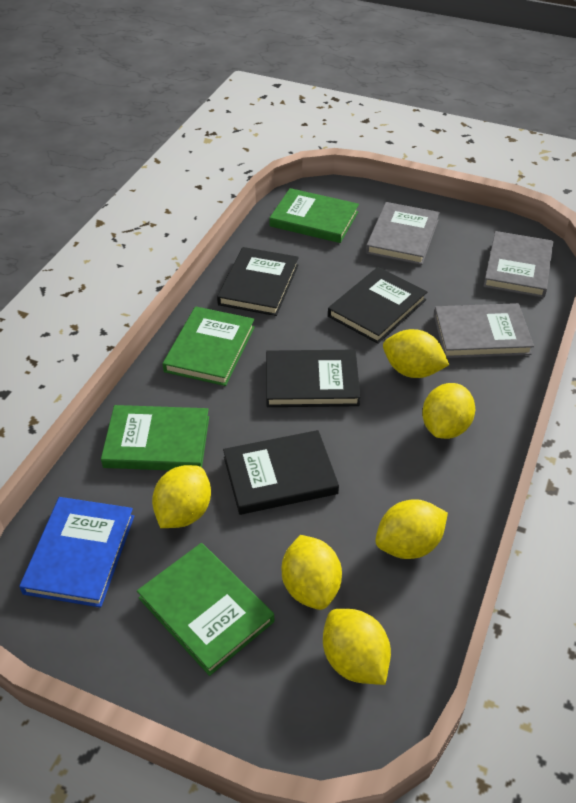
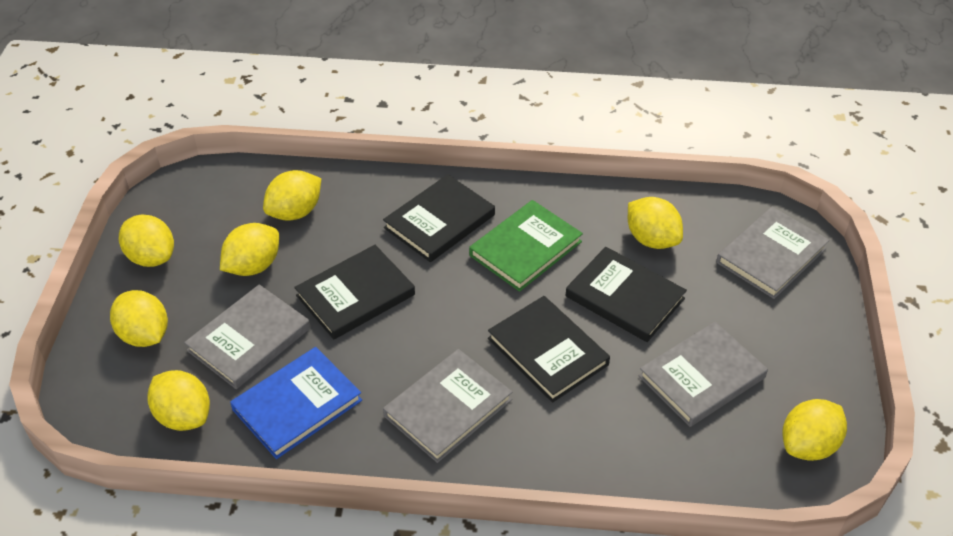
green book: 4 -> 1
grey book: 3 -> 4
yellow lemon: 6 -> 7

